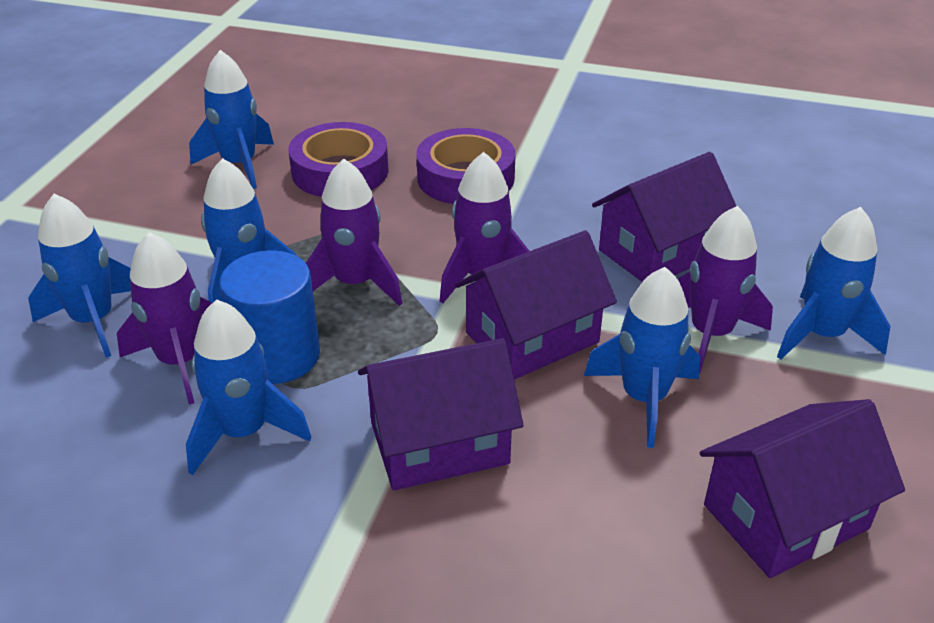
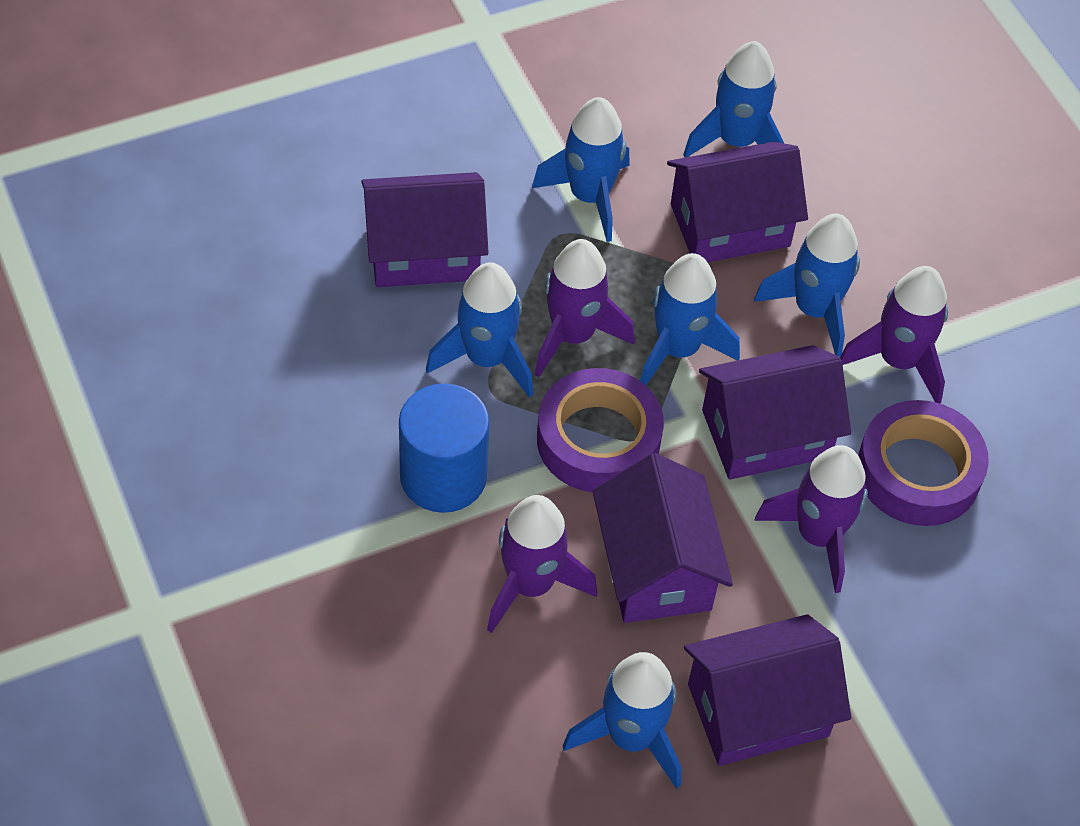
purple house: 4 -> 5

